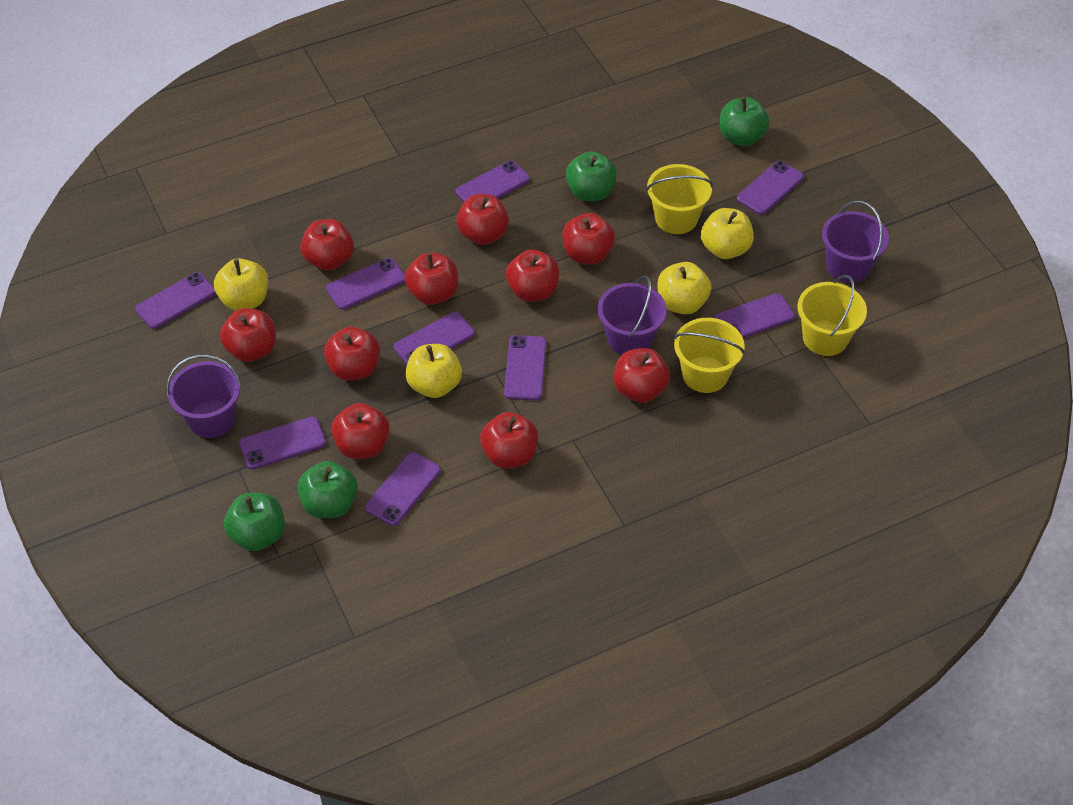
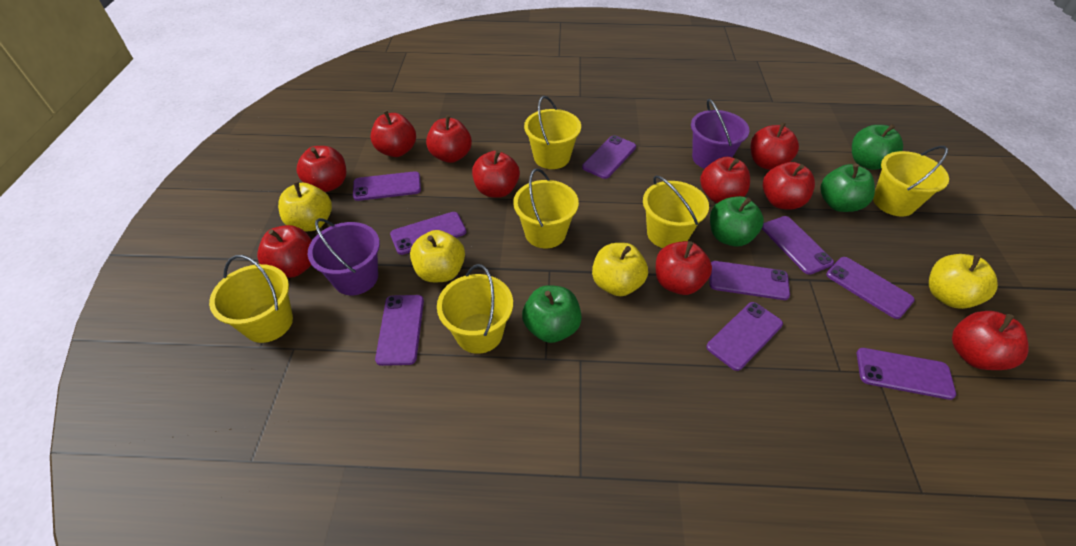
purple bucket: 3 -> 2
yellow bucket: 3 -> 6

